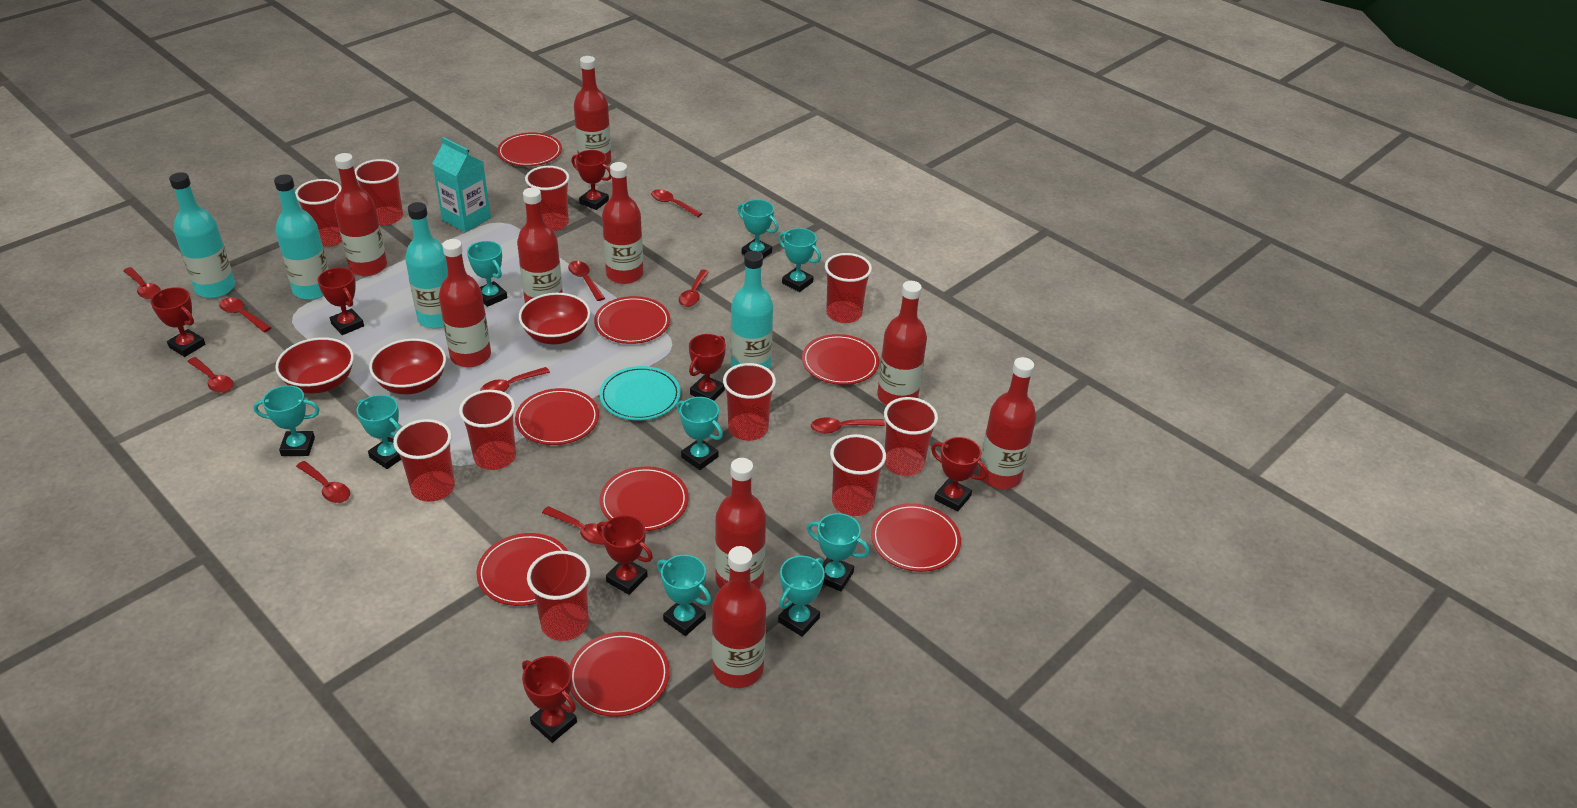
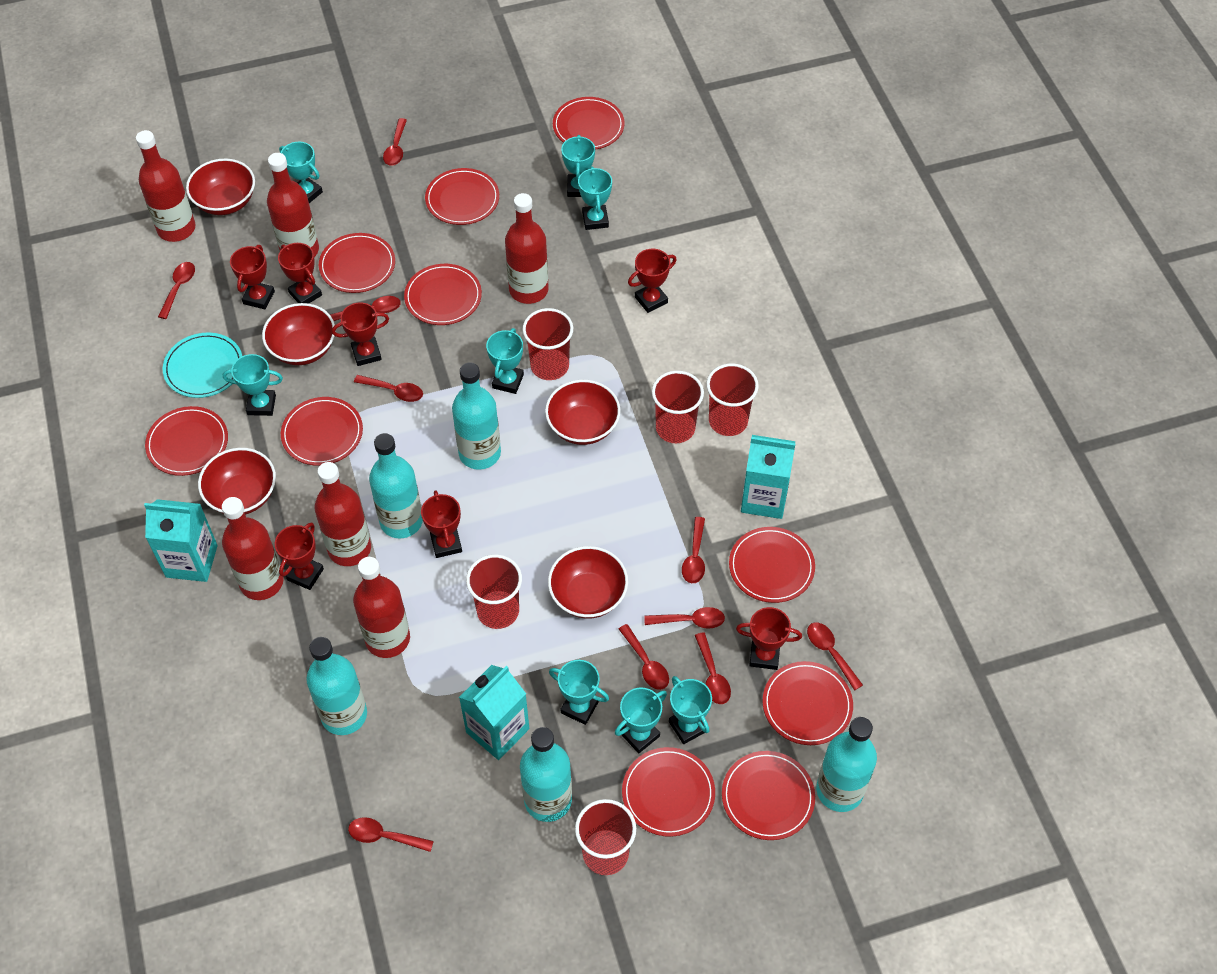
red bottle: 9 -> 6
red bowl: 3 -> 5
red cup: 10 -> 5
red plate: 8 -> 10
turquoise bottle: 4 -> 5
turquoise carton: 1 -> 3
turquoise trophy: 9 -> 8

